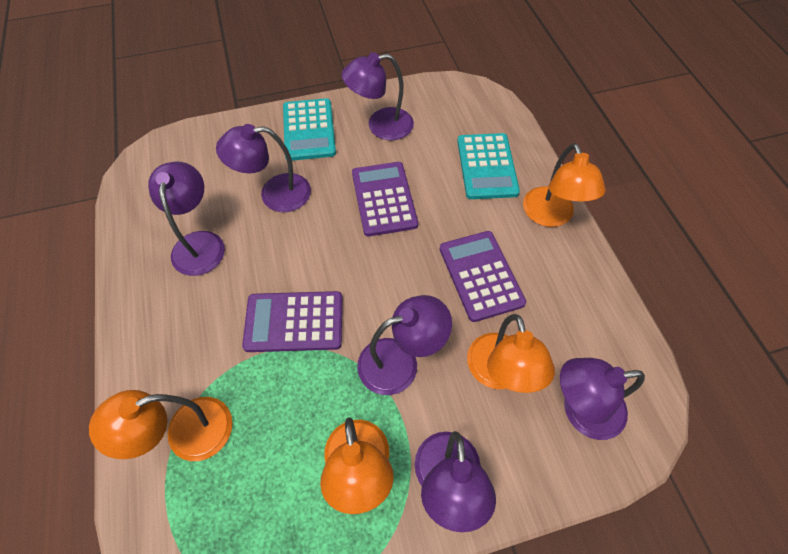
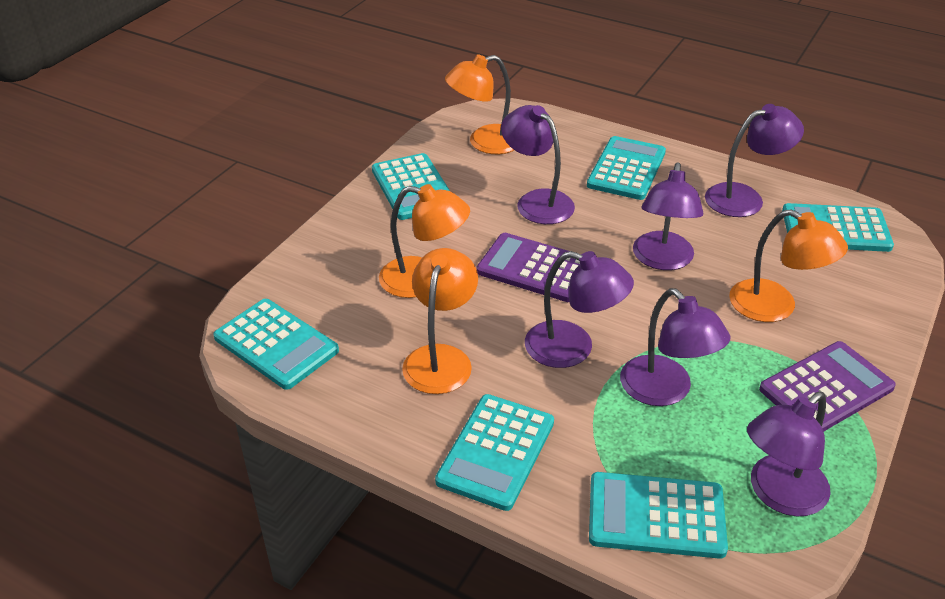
purple calculator: 3 -> 2
turquoise calculator: 2 -> 6

